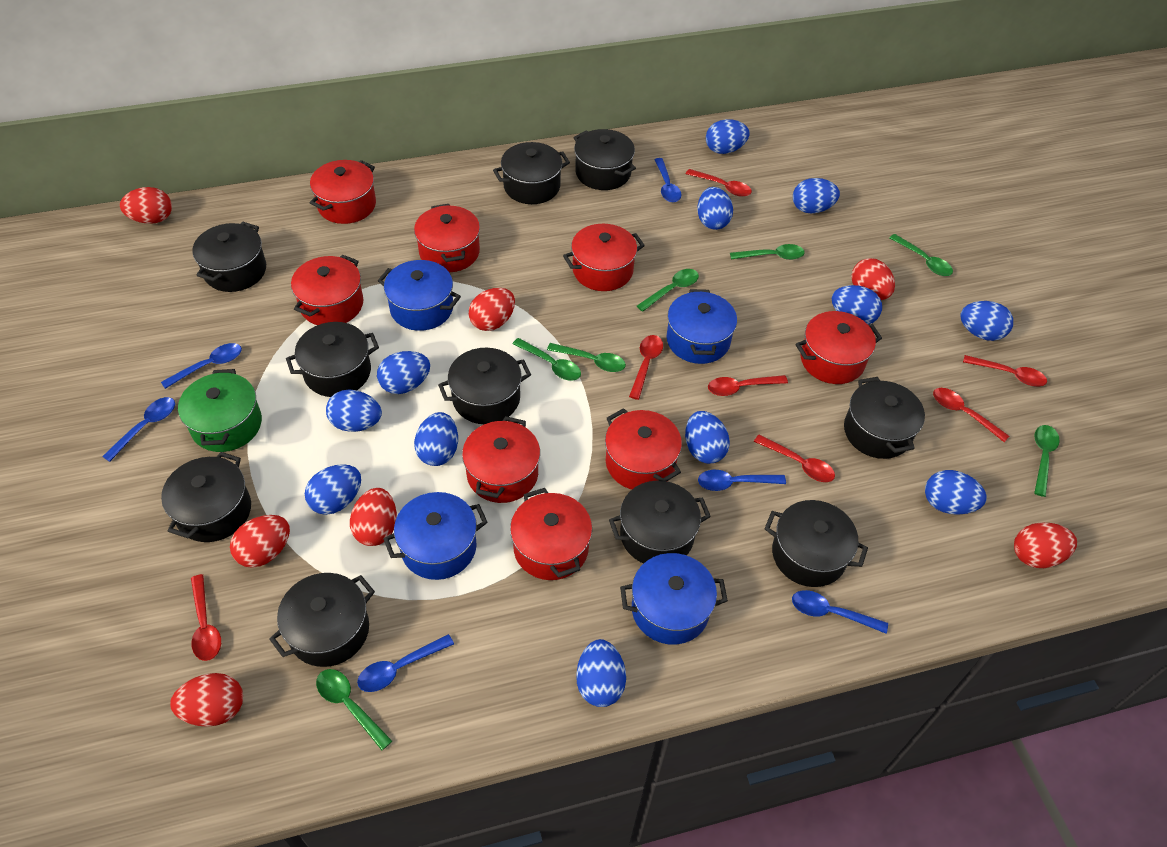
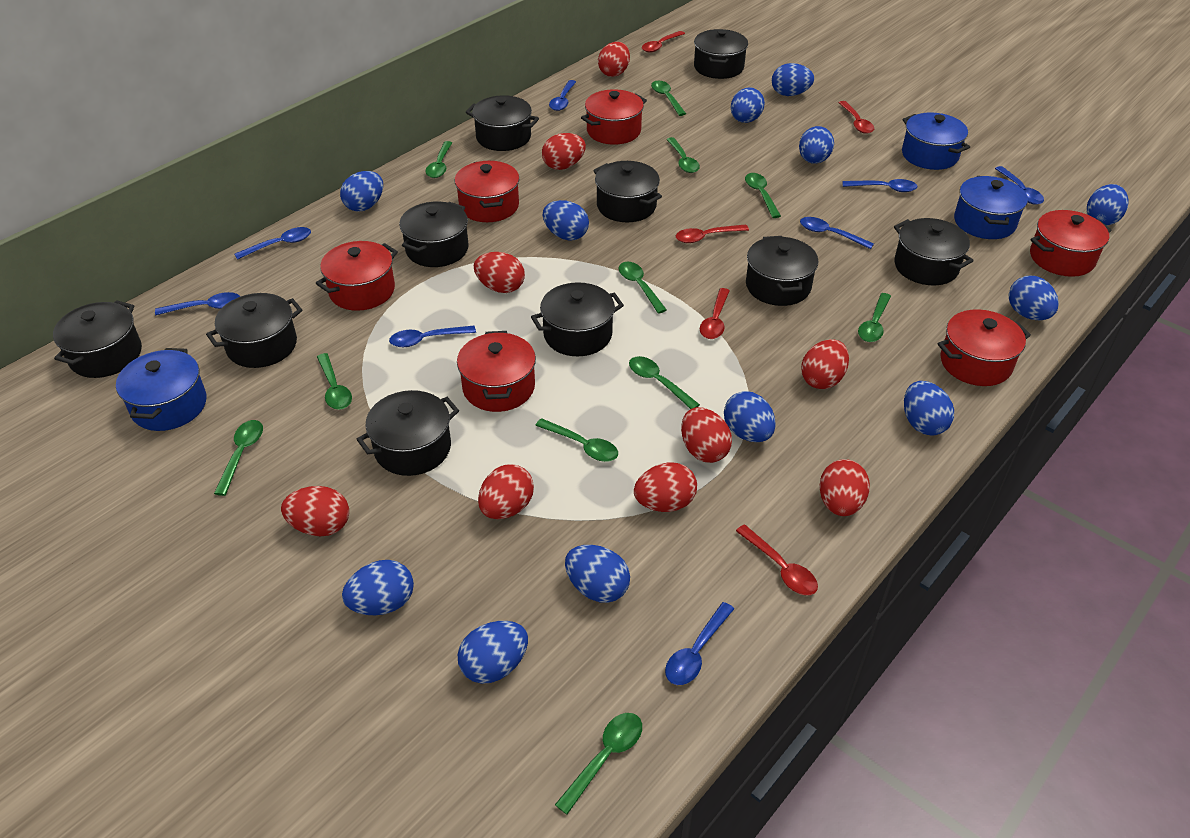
blue pot: 4 -> 3
blue spoon: 6 -> 8
green pot: 1 -> 0
green spoon: 7 -> 11
red egg: 7 -> 9
red pot: 8 -> 6
red spoon: 7 -> 5

